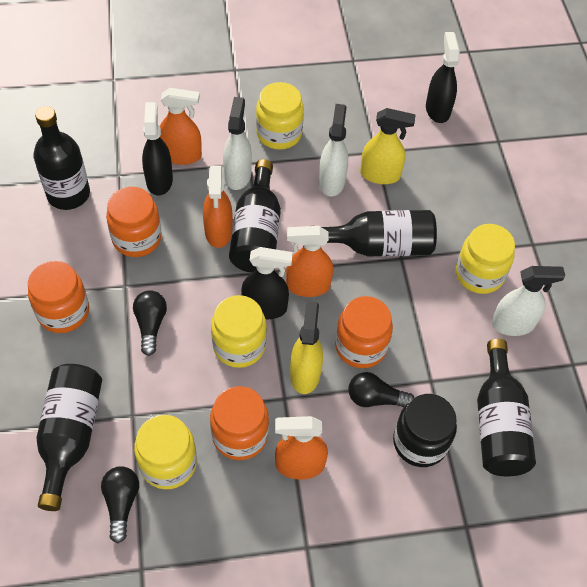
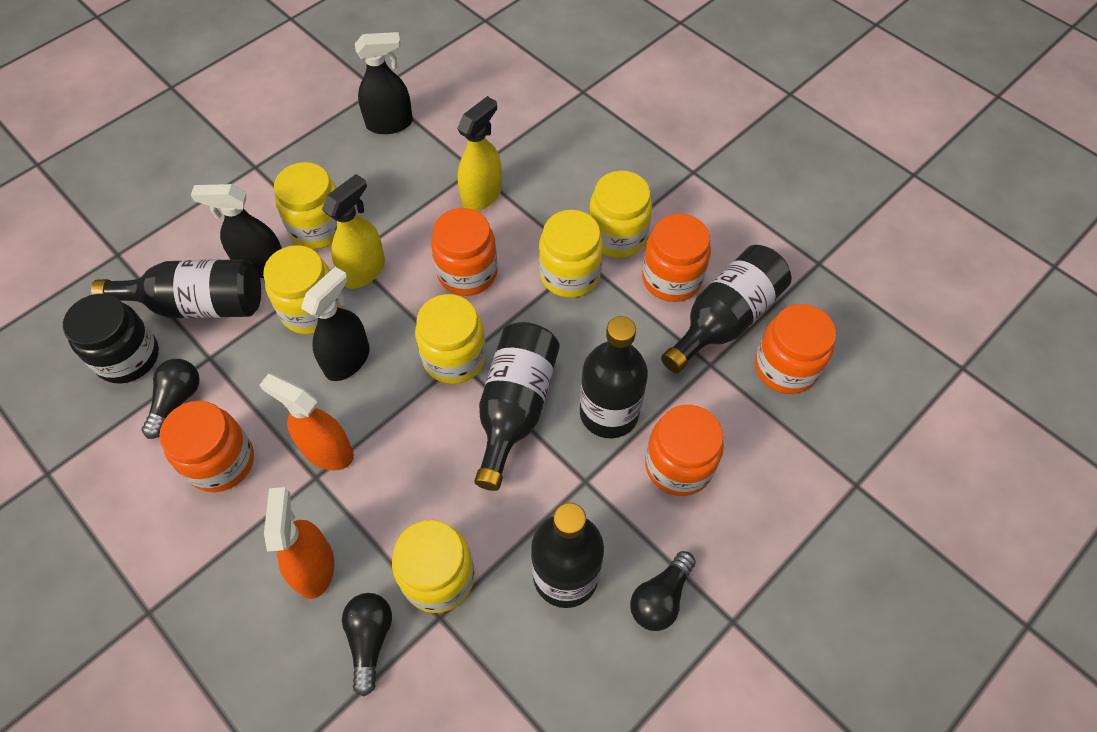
orange jar: 4 -> 5
orange spray bottle: 4 -> 2
white spray bottle: 3 -> 0
yellow jar: 4 -> 6

